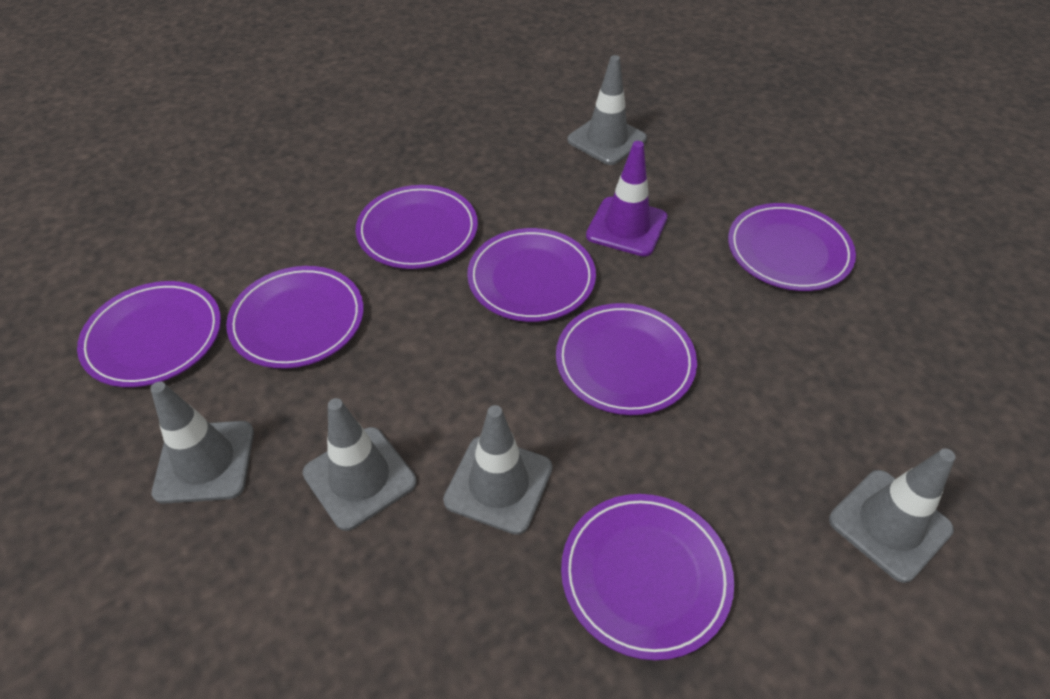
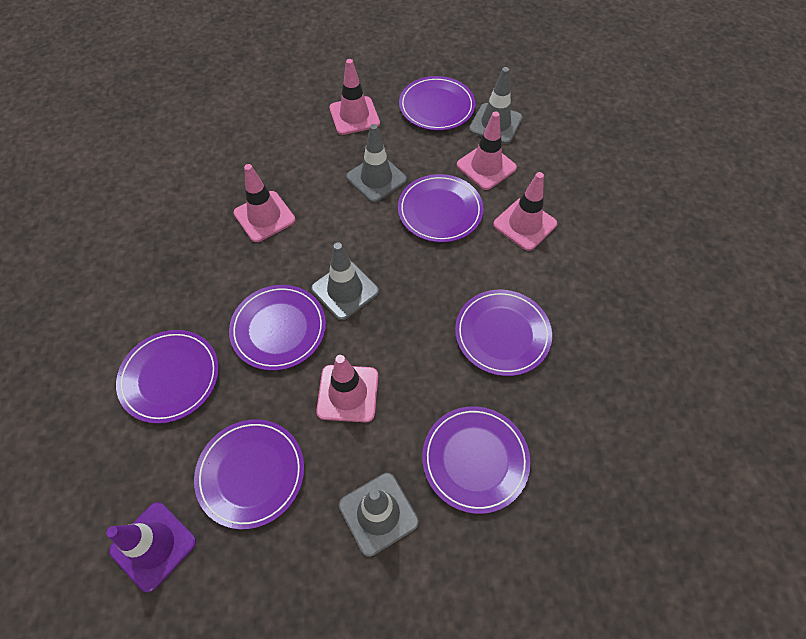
grey traffic cone: 5 -> 4
pink traffic cone: 0 -> 5

